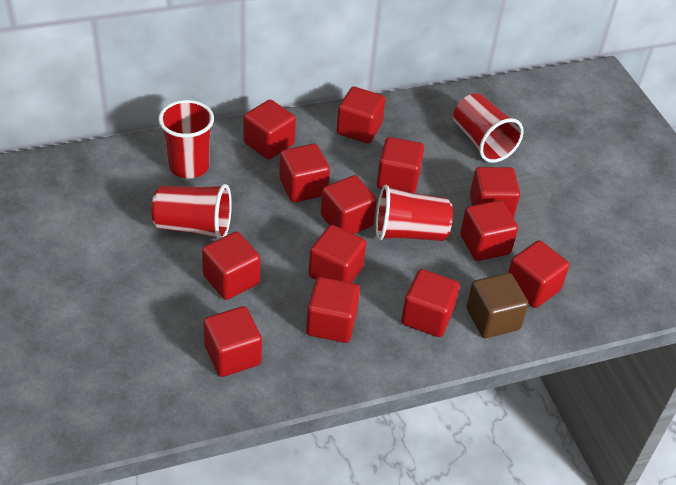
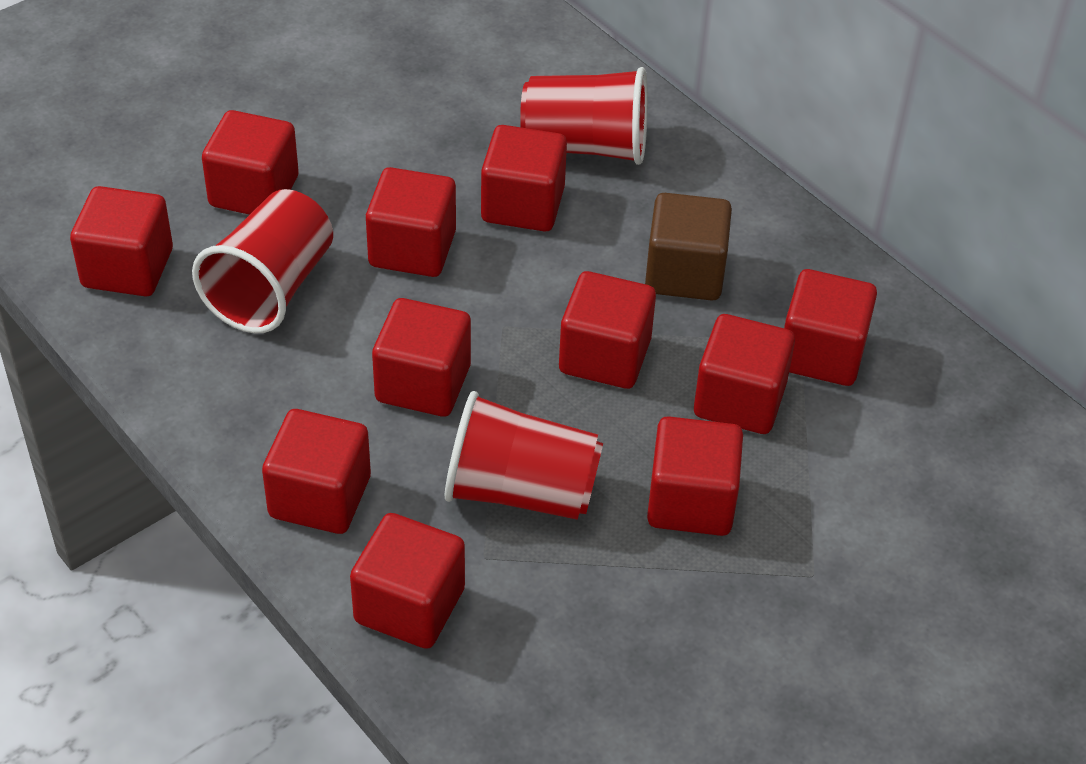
red cube: 13 -> 11
red cup: 4 -> 3

